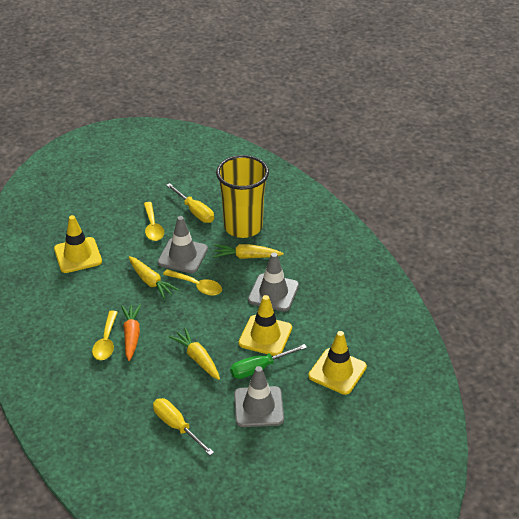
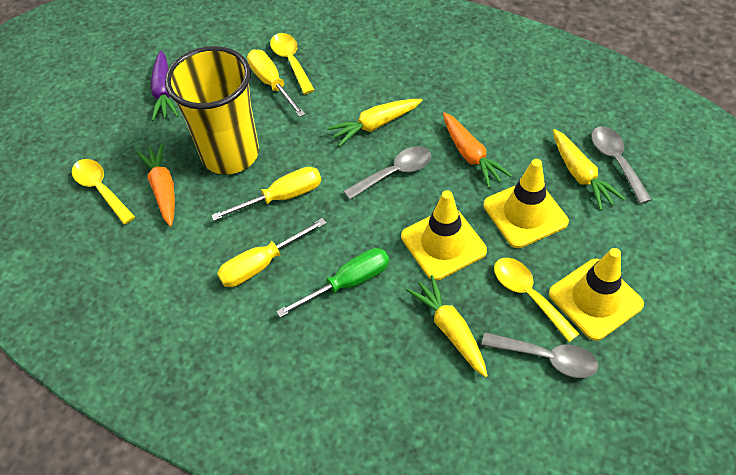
grey spoon: 0 -> 3
grey traffic cone: 3 -> 0
orange carrot: 1 -> 2
purple carrot: 0 -> 1
yellow screwdriver: 2 -> 3

